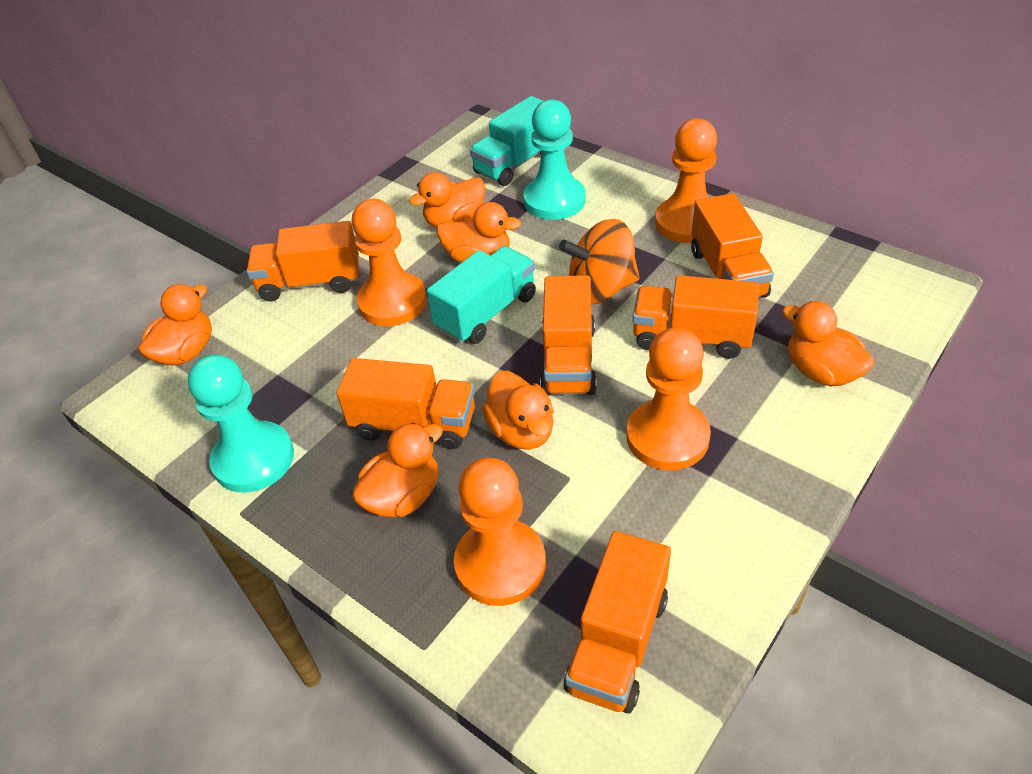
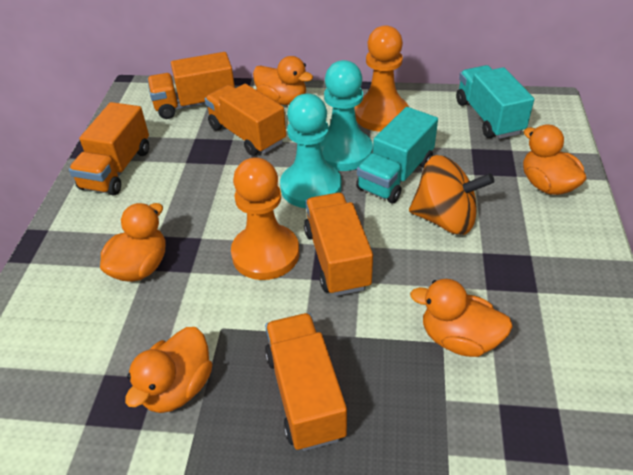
orange duck: 6 -> 5
orange pawn: 4 -> 2
orange truck: 6 -> 5

